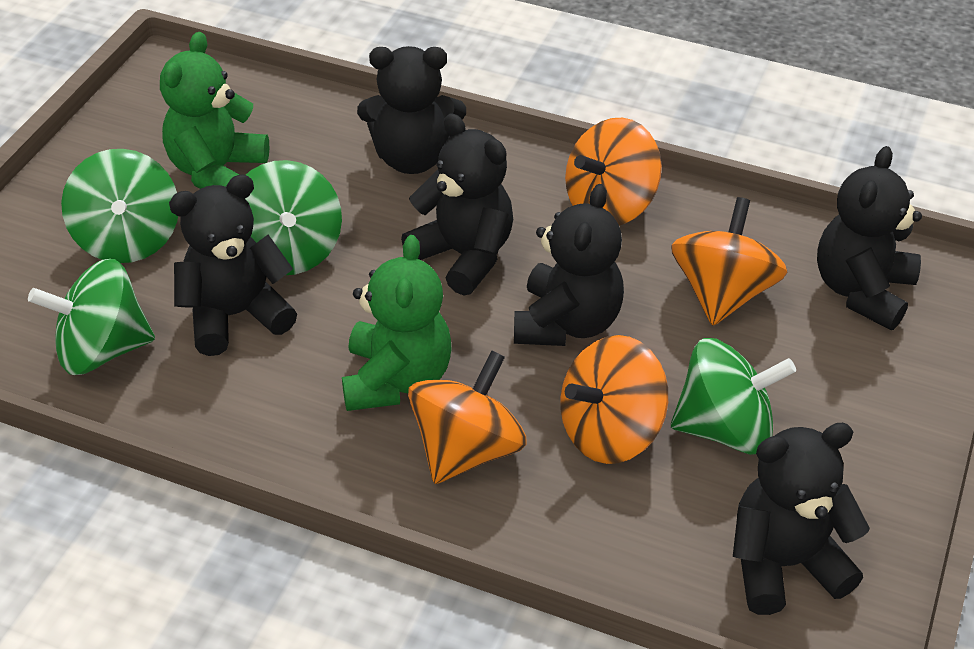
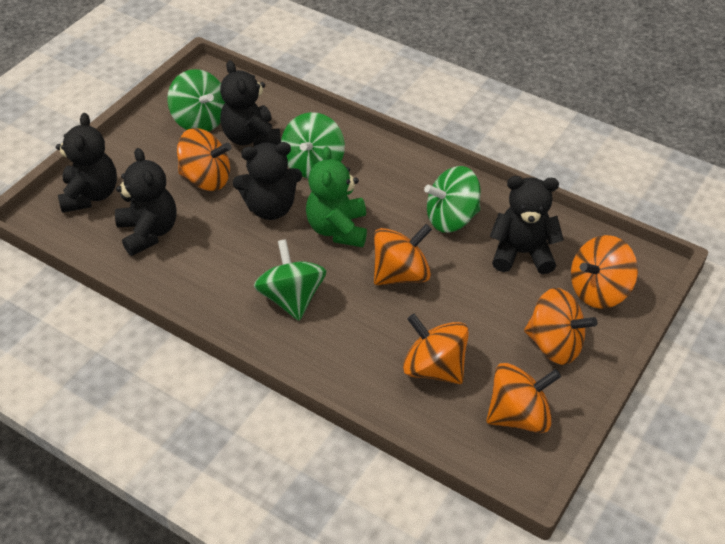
black teddy bear: 6 -> 5
green teddy bear: 2 -> 1
orange spinning top: 4 -> 6

